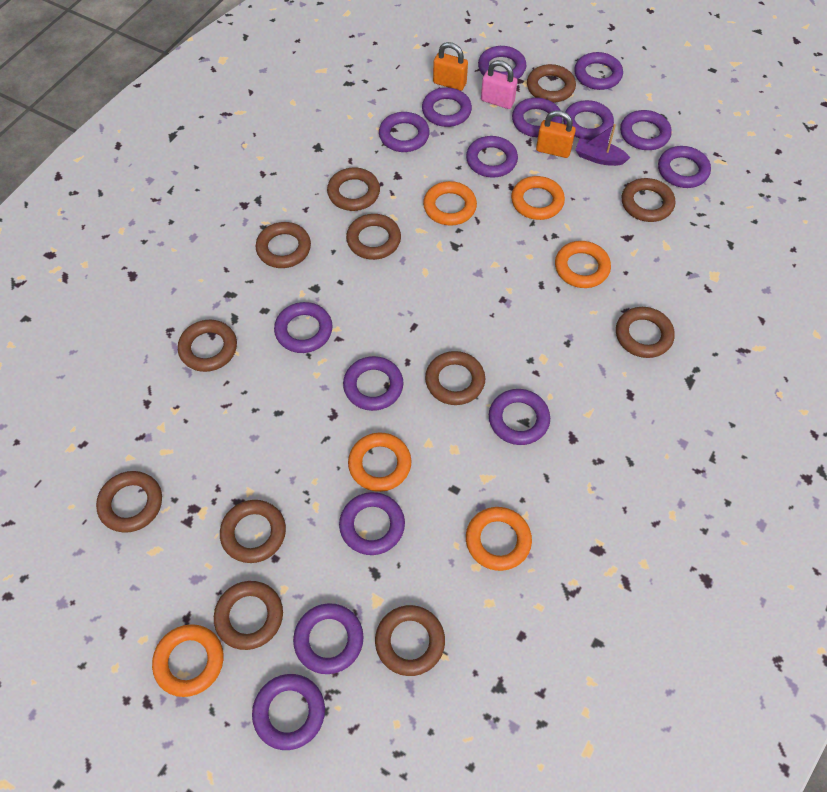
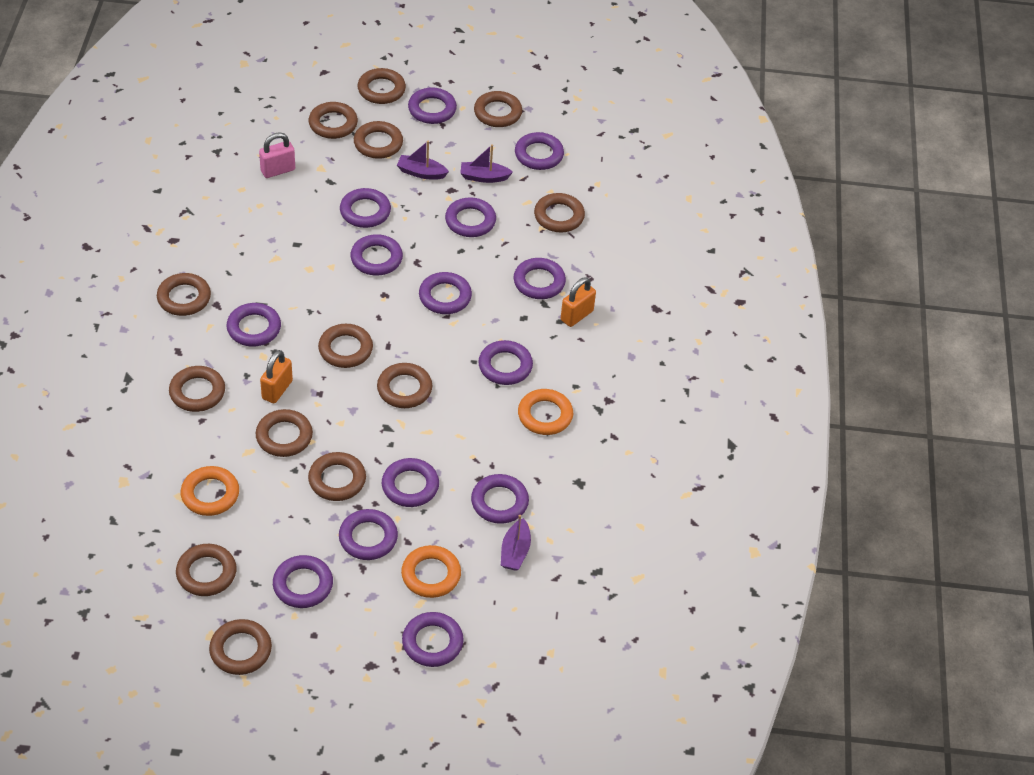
brown ring: 12 -> 13
orange ring: 6 -> 3
purple boat: 1 -> 3
purple ring: 15 -> 14

